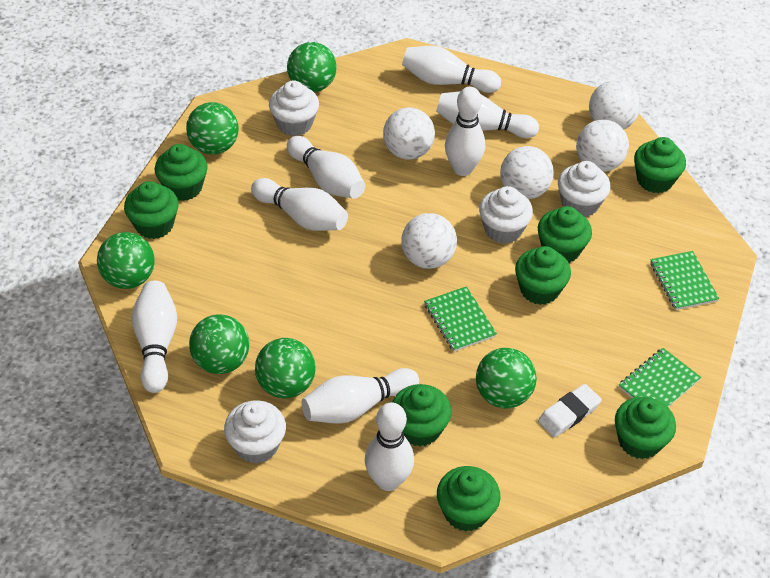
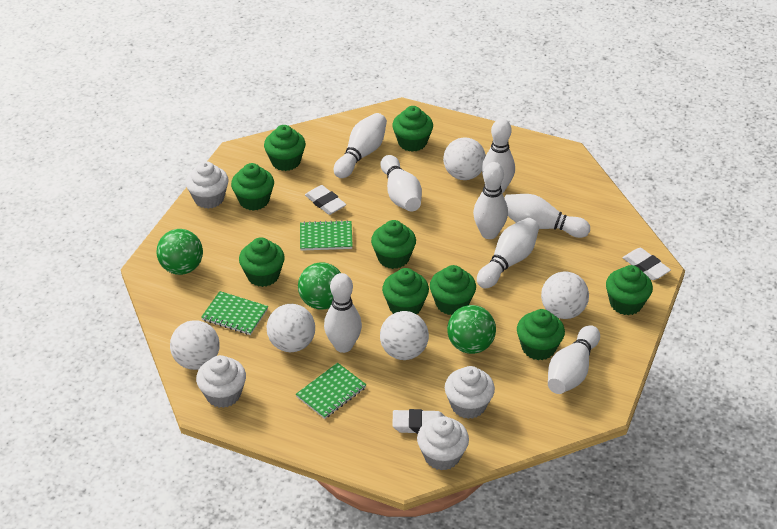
green ball: 6 -> 3
green cupcake: 8 -> 9
white eraser: 1 -> 3

